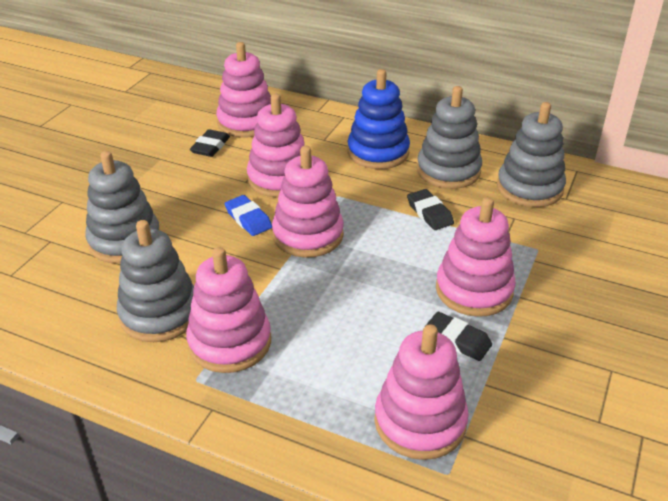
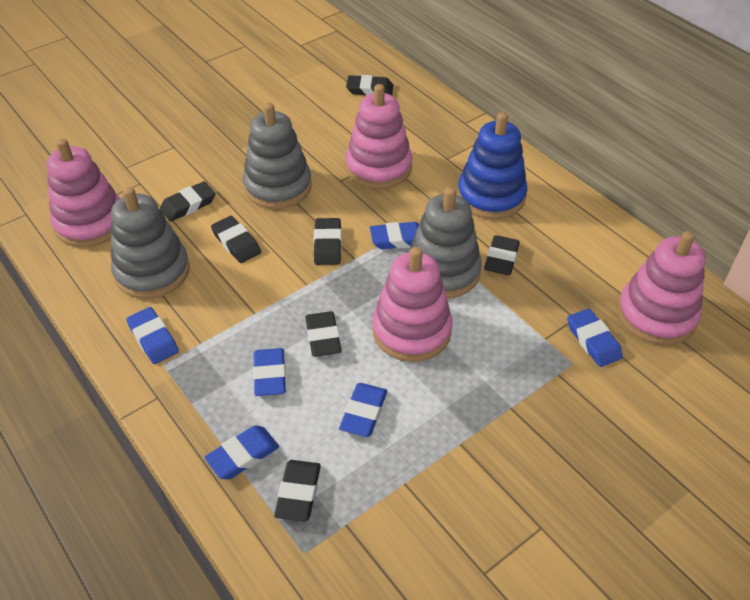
black eraser: 3 -> 7
blue eraser: 1 -> 6
grey stacking toy: 4 -> 3
pink stacking toy: 6 -> 4

